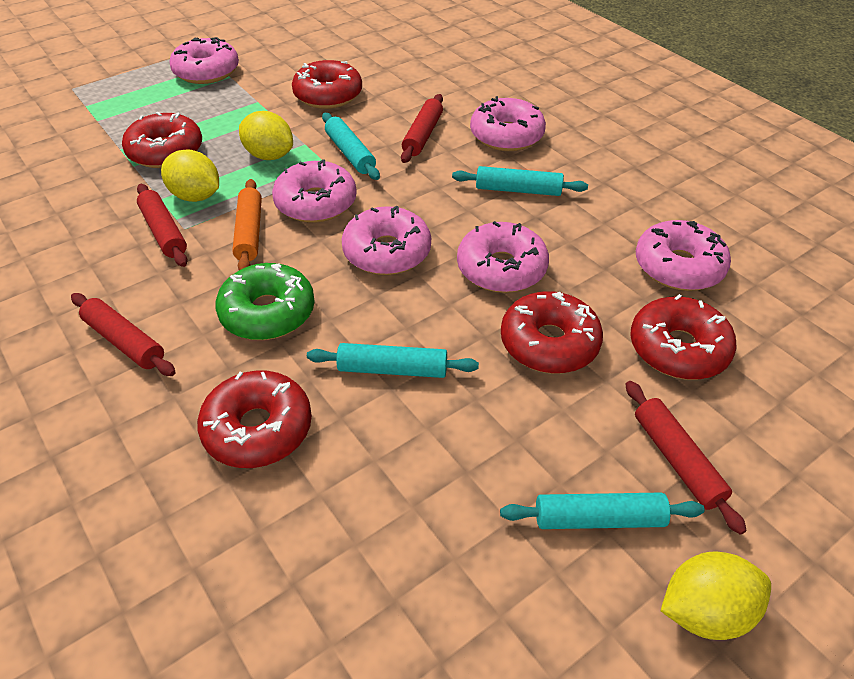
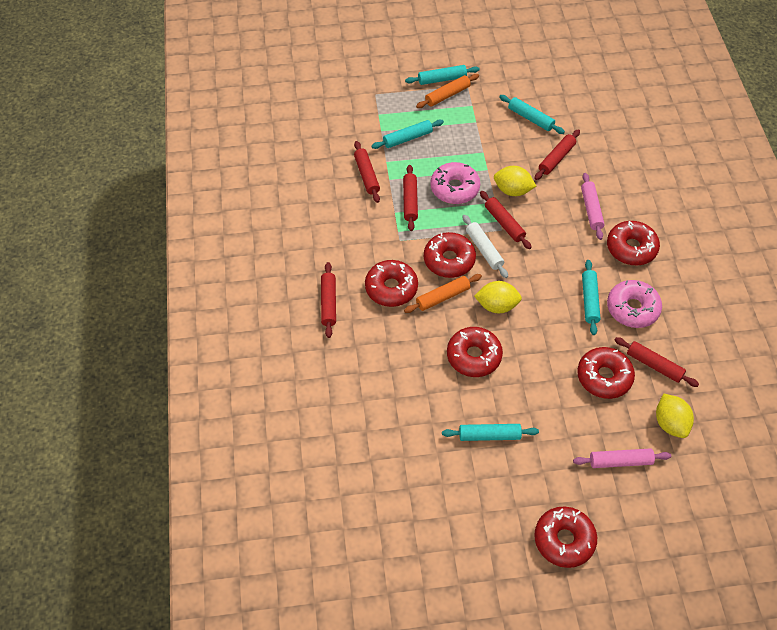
green donut: 1 -> 0
orange rolling pin: 1 -> 2
pink donut: 6 -> 2
pink rolling pin: 0 -> 2
red donut: 5 -> 6
red rolling pin: 4 -> 6
turquoise rolling pin: 4 -> 5
white rolling pin: 0 -> 1

